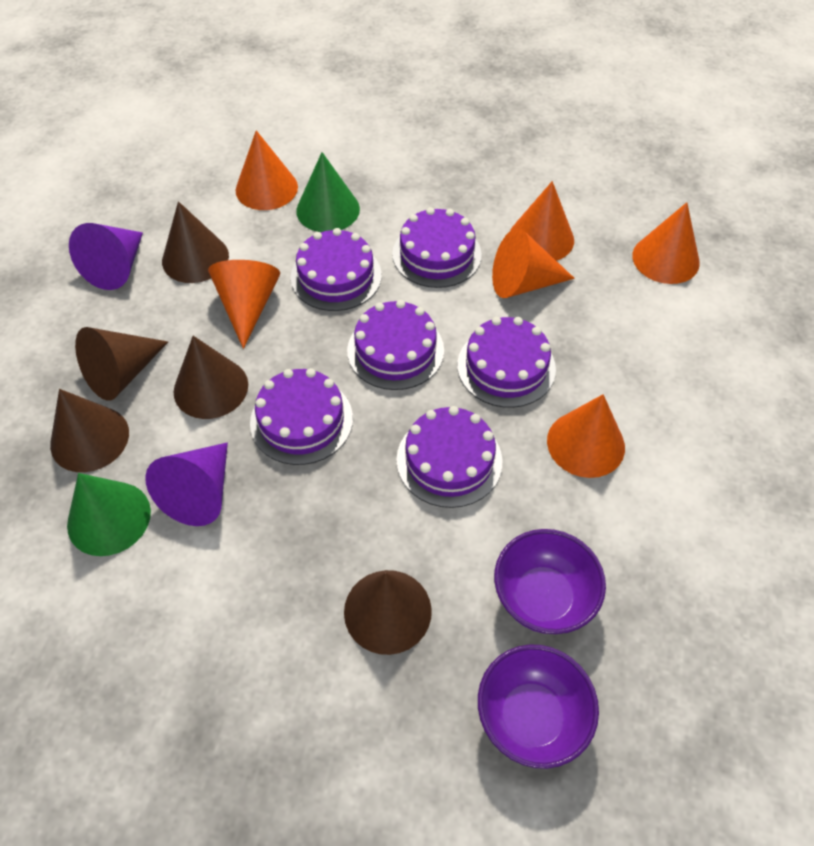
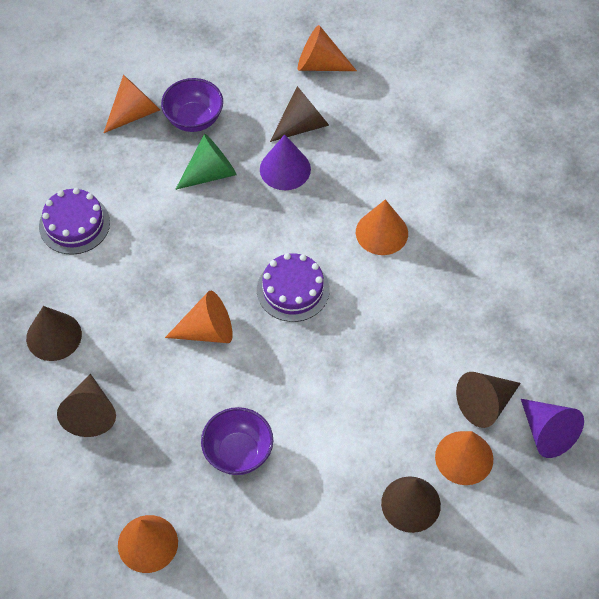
green cone: 2 -> 1
purple cake: 6 -> 2

